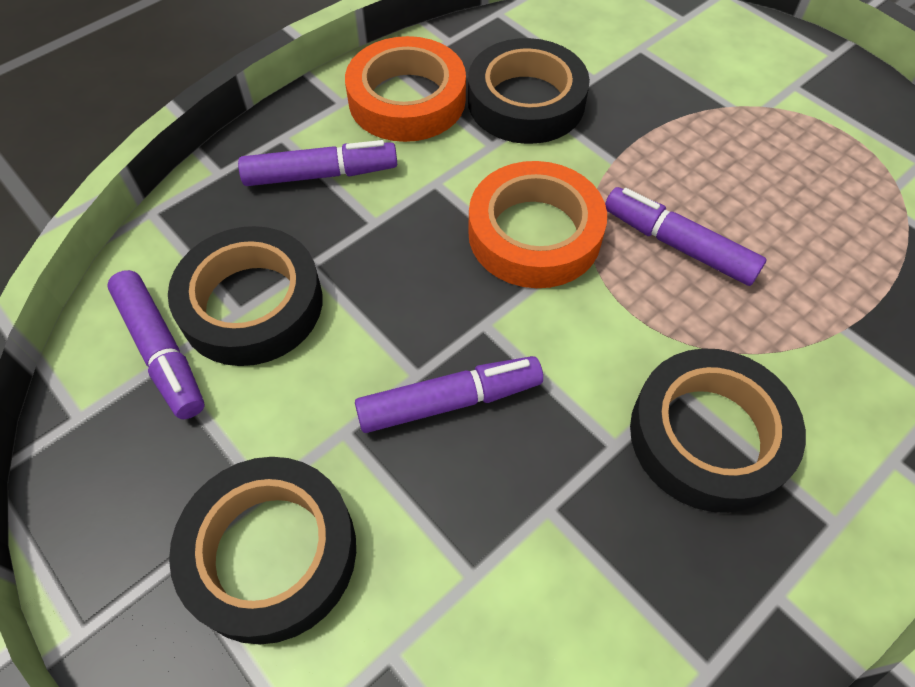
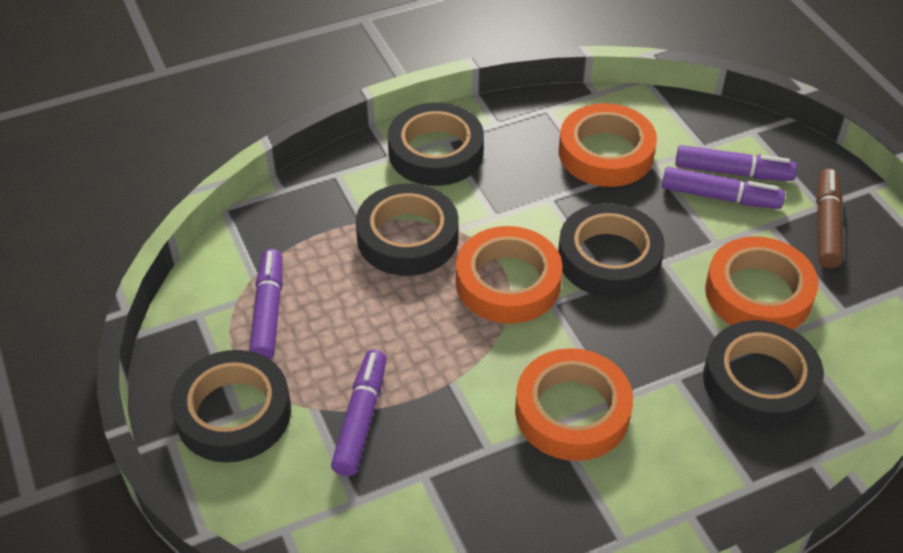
black tape: 4 -> 5
brown marker: 0 -> 1
orange tape: 2 -> 4

